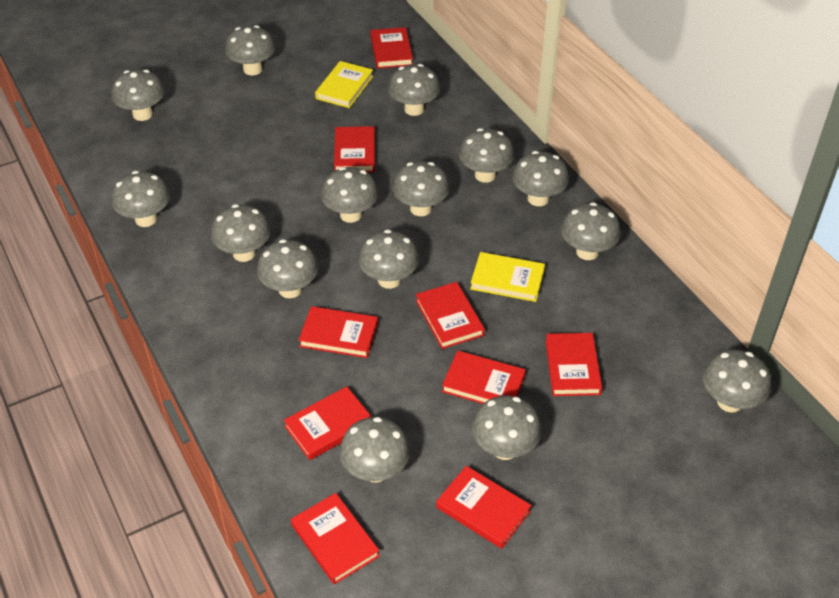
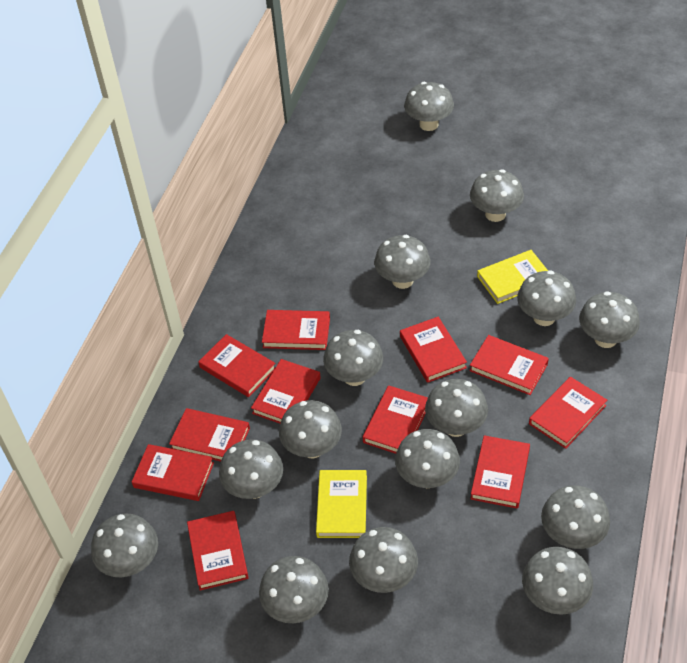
red book: 9 -> 11

